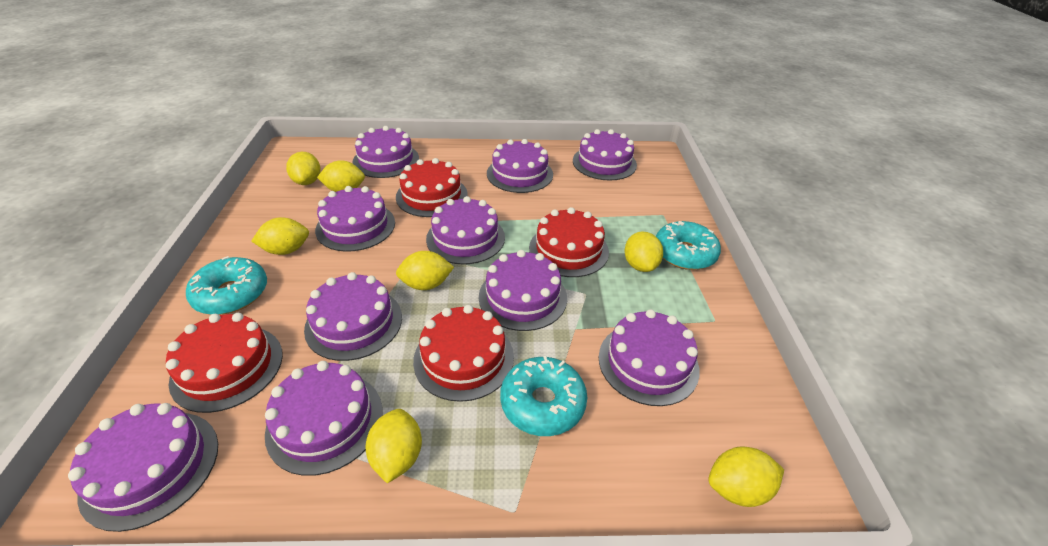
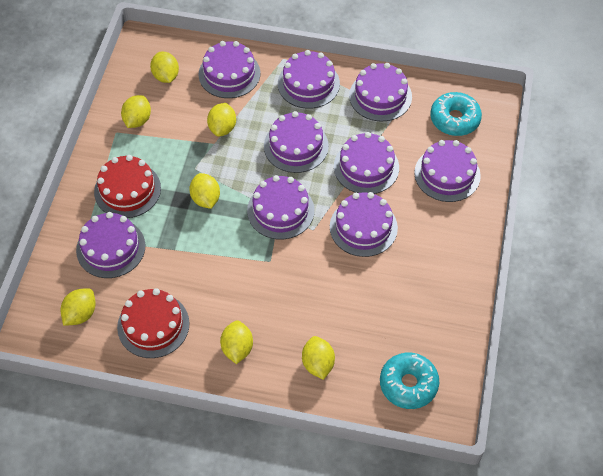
purple cake: 10 -> 9
red cake: 4 -> 2
turquoise donut: 3 -> 2

